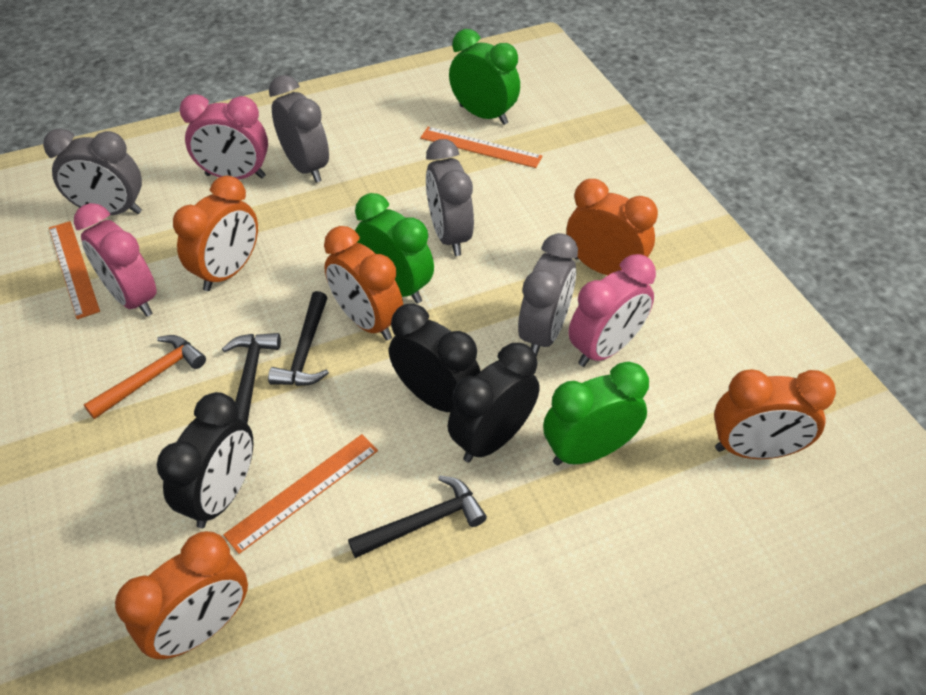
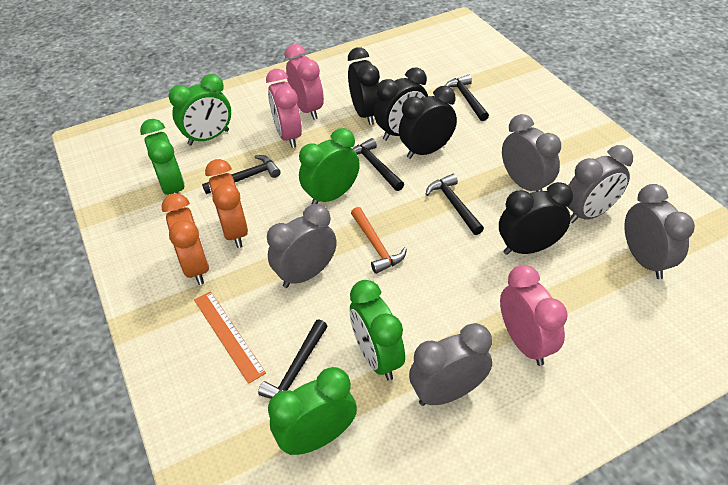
black clock: 3 -> 4
black hammer: 3 -> 5
green clock: 3 -> 5
grey clock: 4 -> 5
orange clock: 5 -> 2
orange ruler: 3 -> 1

